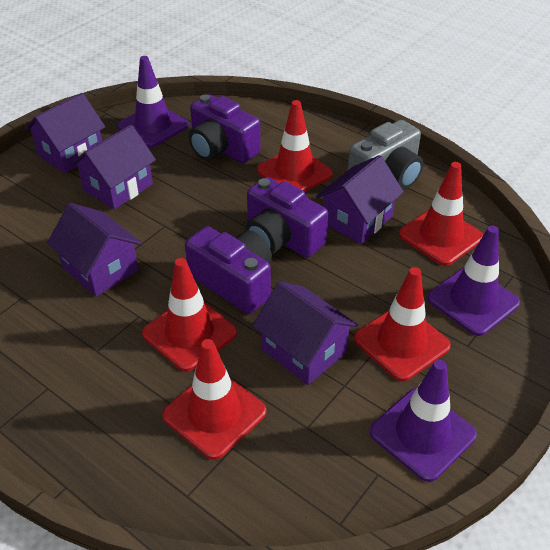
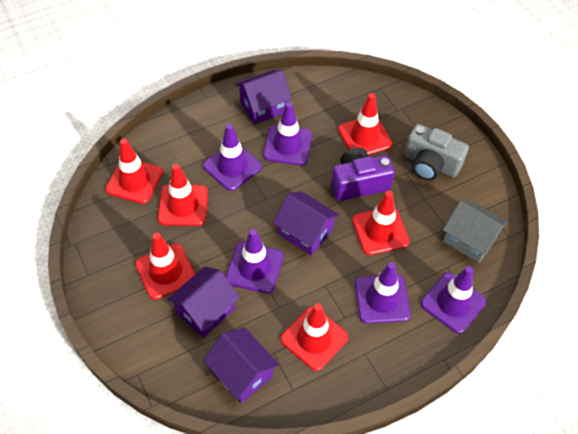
grey house: 0 -> 1
purple camera: 3 -> 1
purple house: 5 -> 4
purple traffic cone: 3 -> 5
red traffic cone: 5 -> 6

